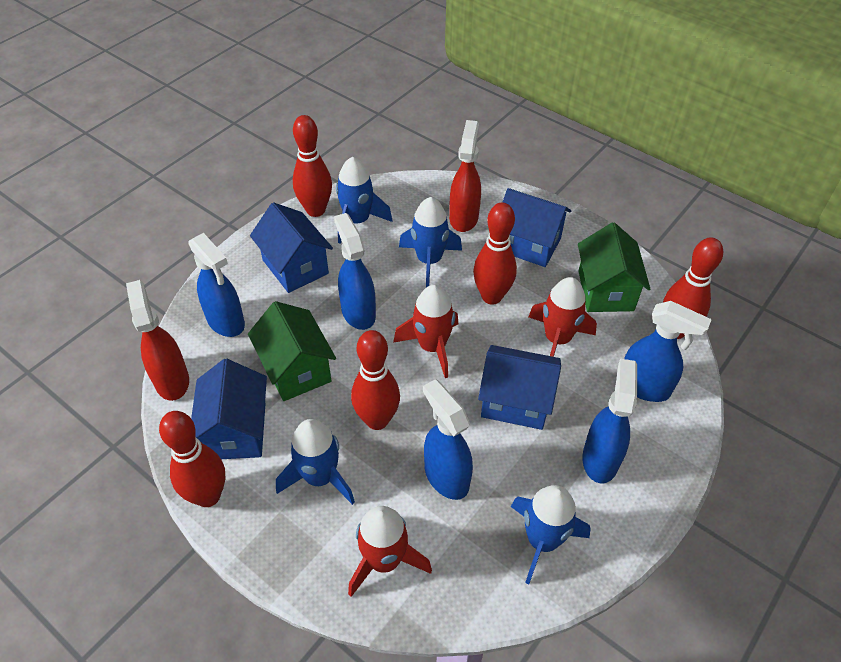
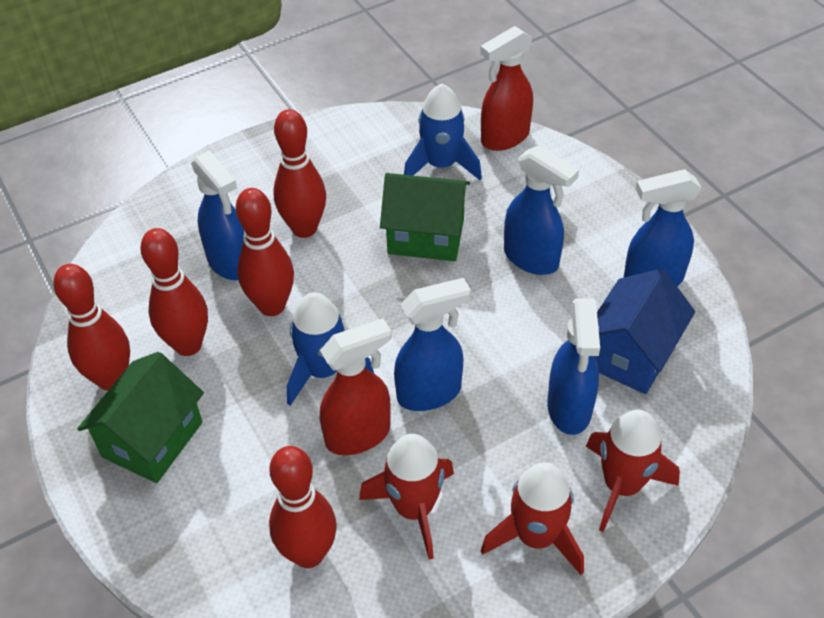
blue house: 4 -> 1
blue rocket: 4 -> 2

